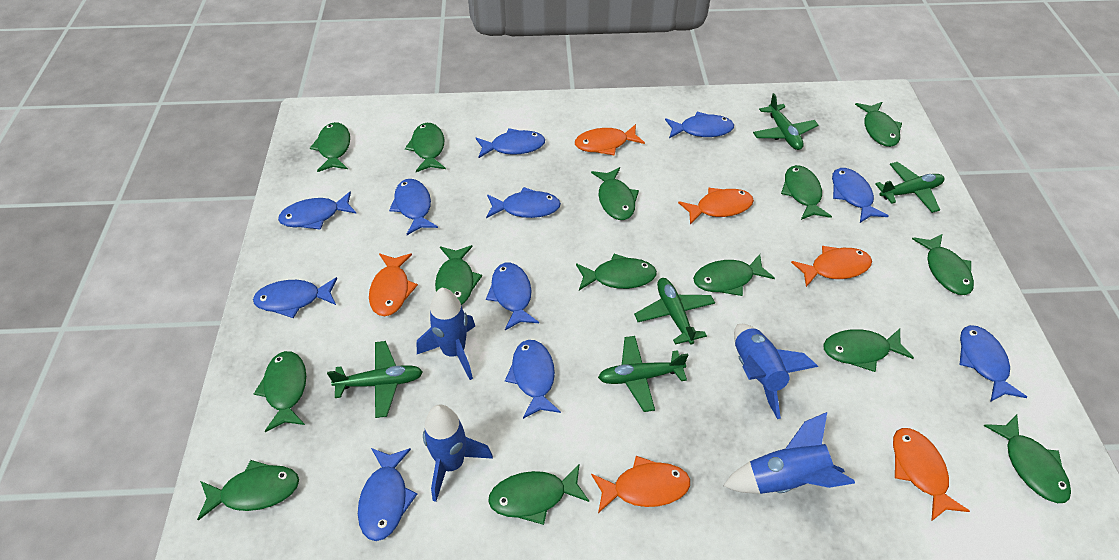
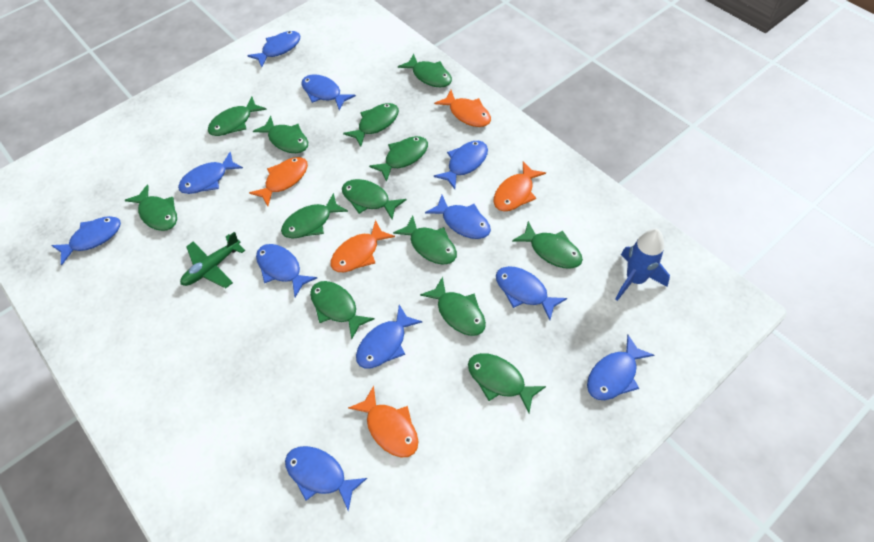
blue rocket: 4 -> 1
green fish: 14 -> 13
green plane: 5 -> 1
orange fish: 6 -> 5

